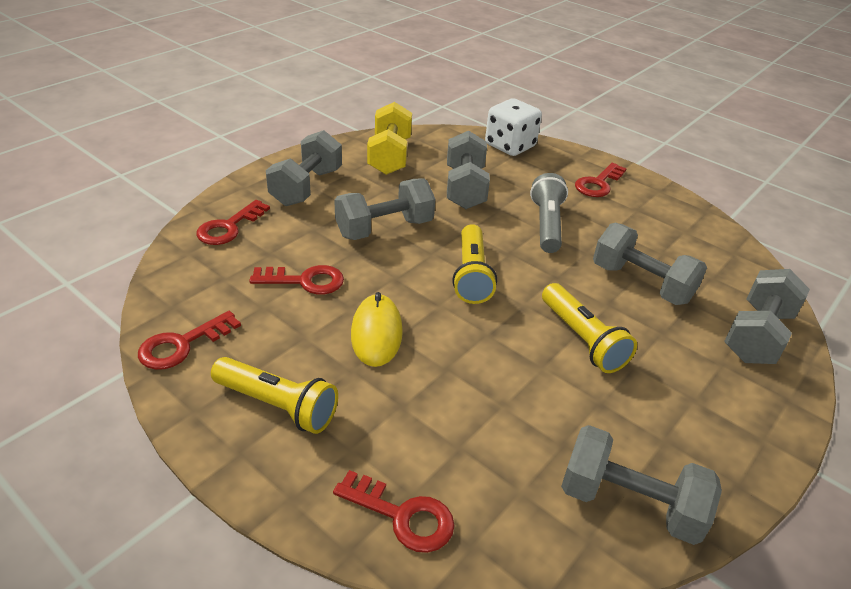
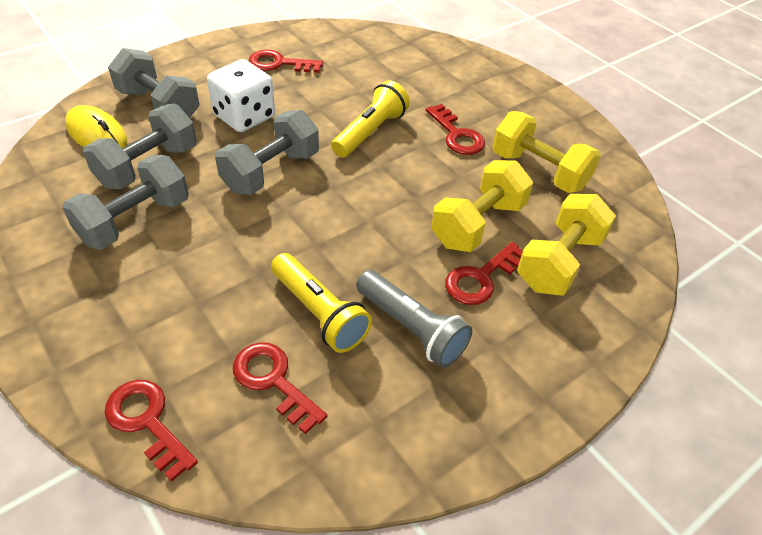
grey dumbbell: 6 -> 4
yellow dumbbell: 1 -> 3
yellow flashlight: 3 -> 2

